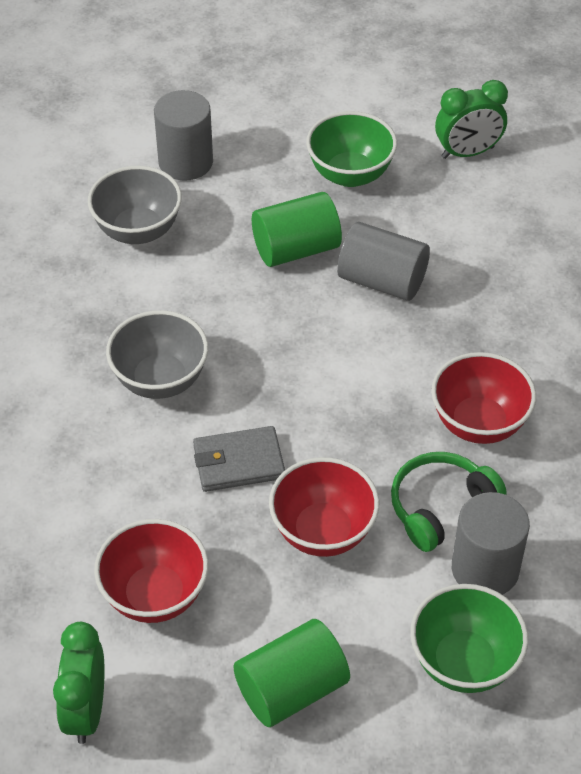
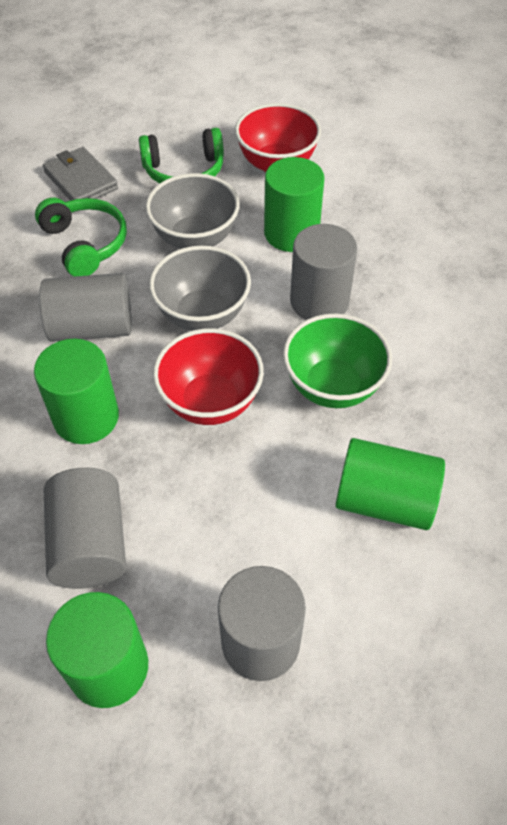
green bowl: 2 -> 1
green clock: 2 -> 0
green cylinder: 2 -> 4
green headphones: 1 -> 2
grey cylinder: 3 -> 4
red bowl: 3 -> 2

